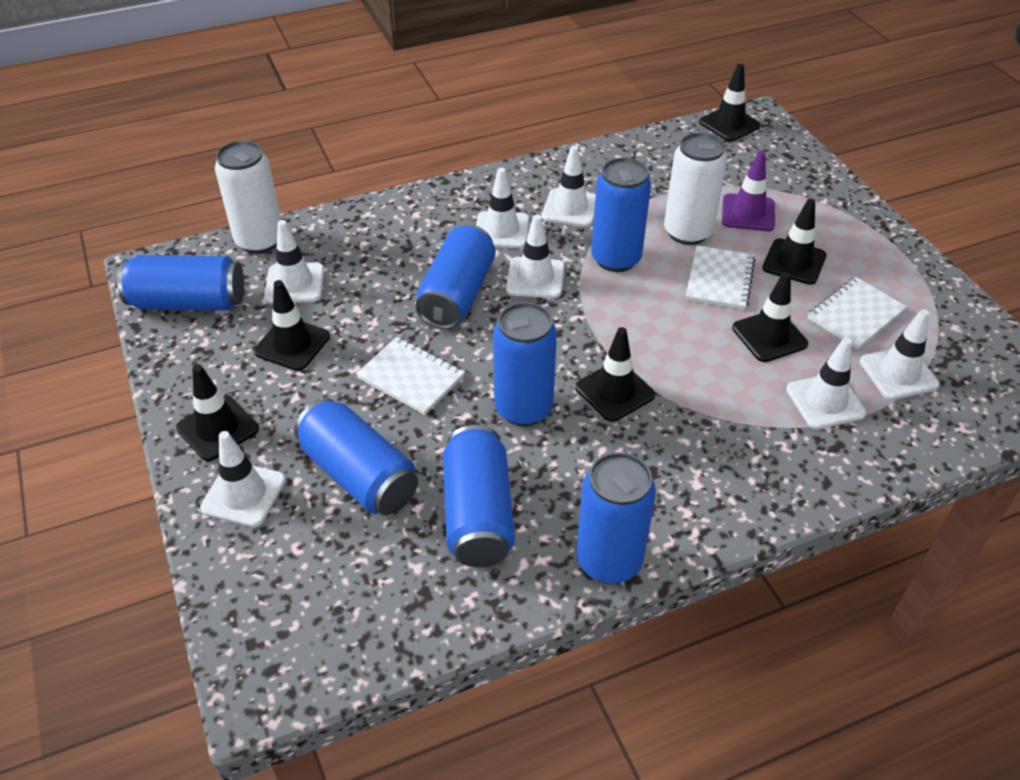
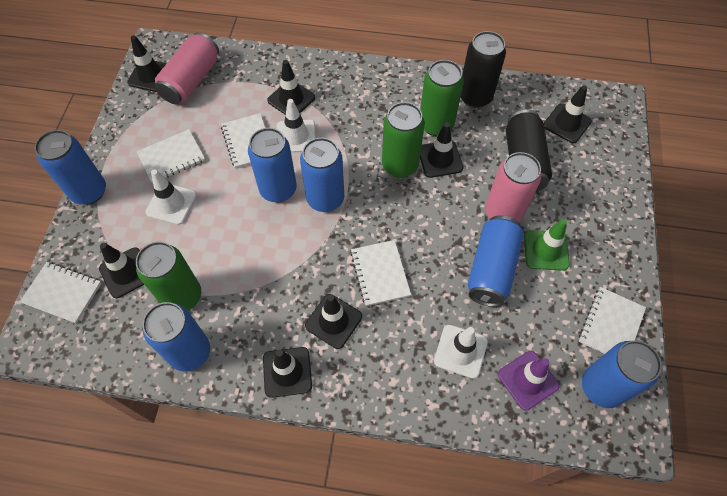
black can: 0 -> 2
black traffic cone: 6 -> 7
blue can: 7 -> 6
green can: 0 -> 3
green traffic cone: 0 -> 1
pink can: 0 -> 2
white can: 2 -> 0
white notebook: 3 -> 5
white traffic cone: 7 -> 3

